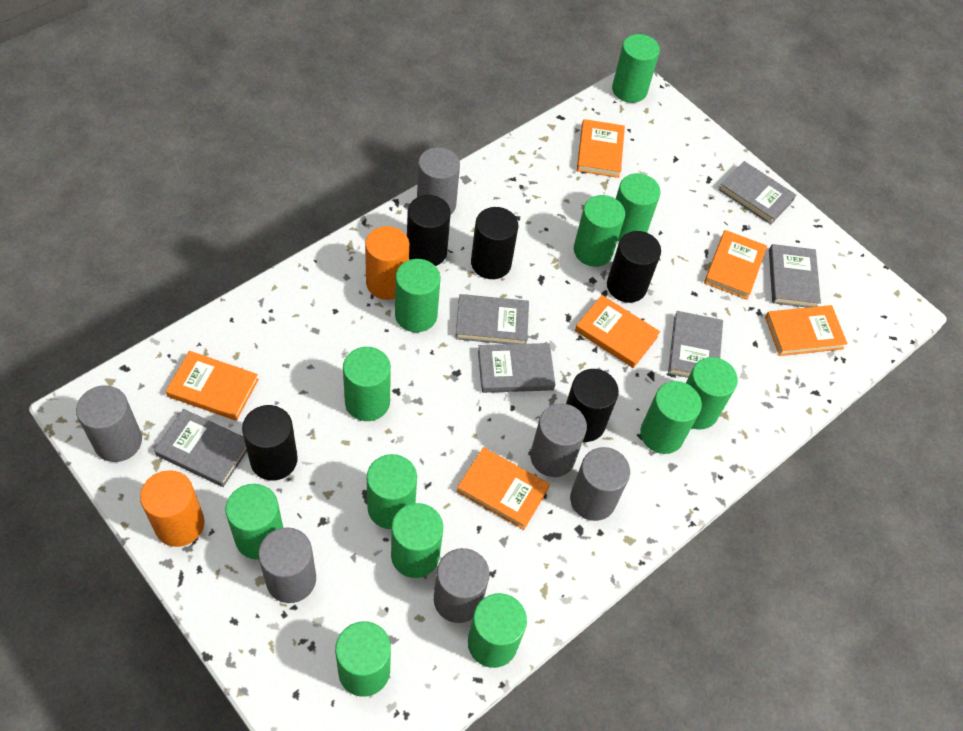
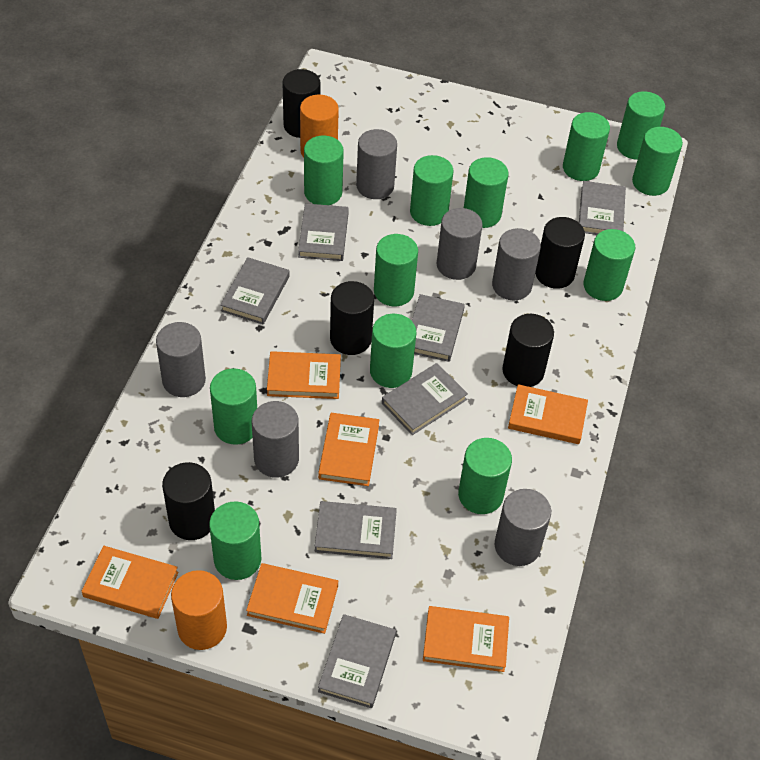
grey book: 6 -> 7

